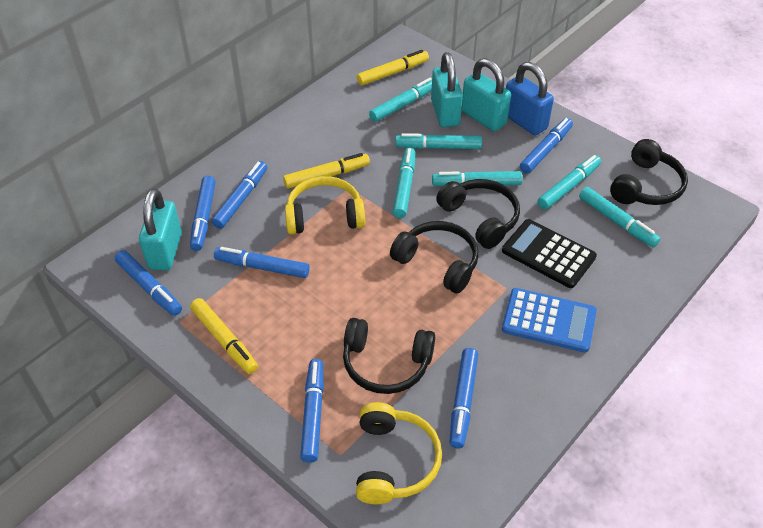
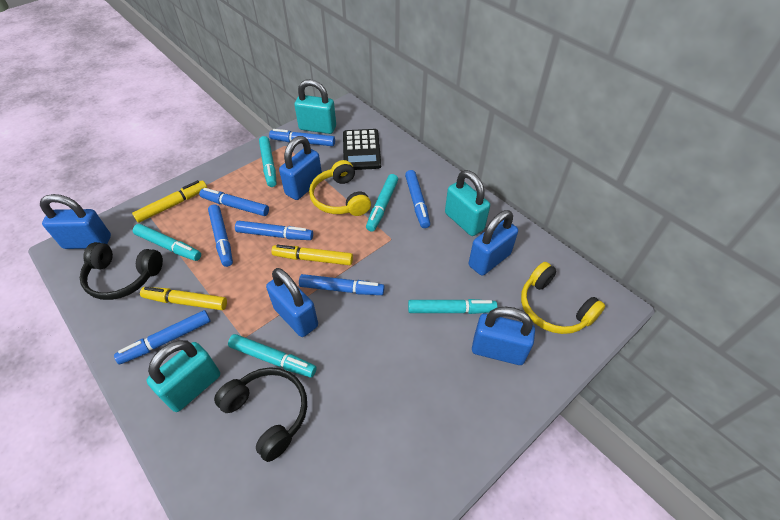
black headphones: 4 -> 2
blue calculator: 1 -> 0
blue padlock: 1 -> 5
turquoise marker: 6 -> 5

